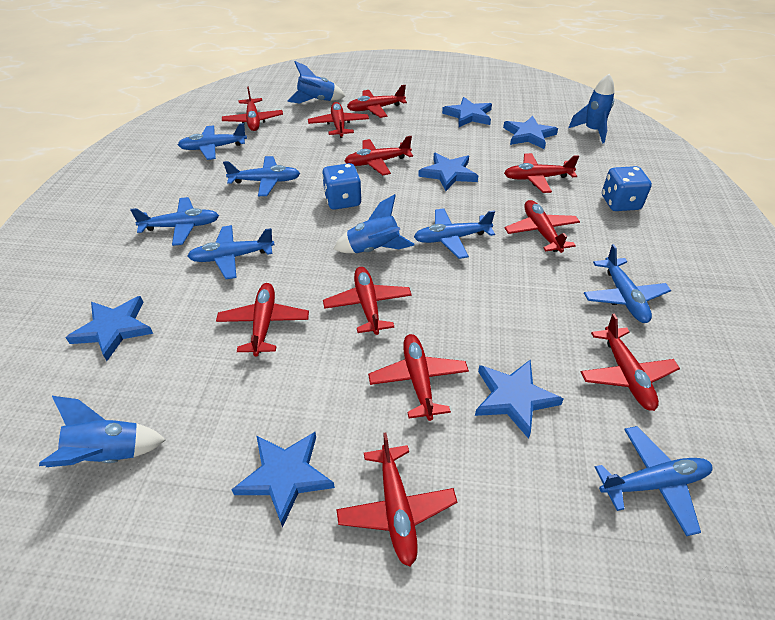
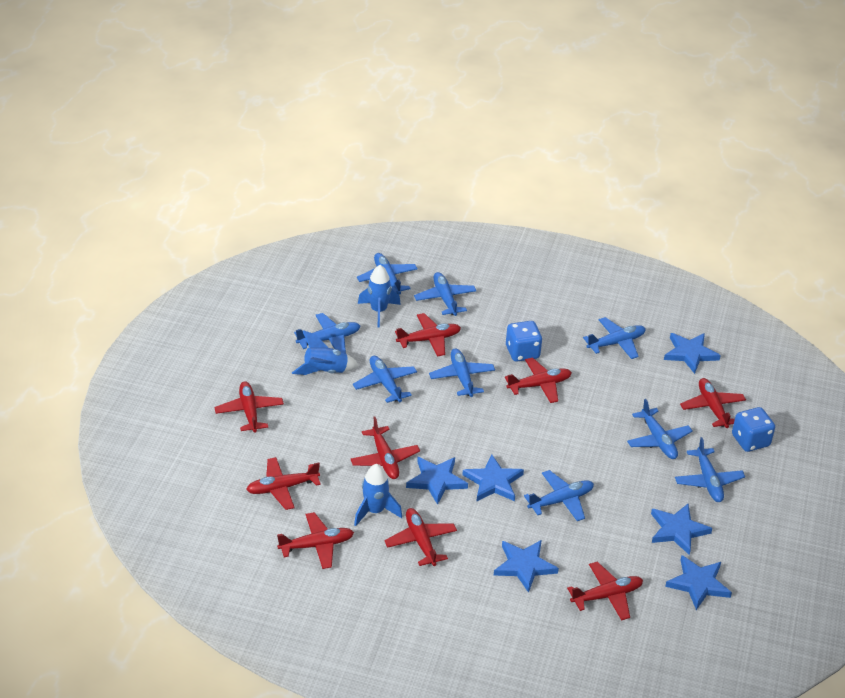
blue plane: 7 -> 9
blue rocket: 4 -> 3
red plane: 11 -> 9

